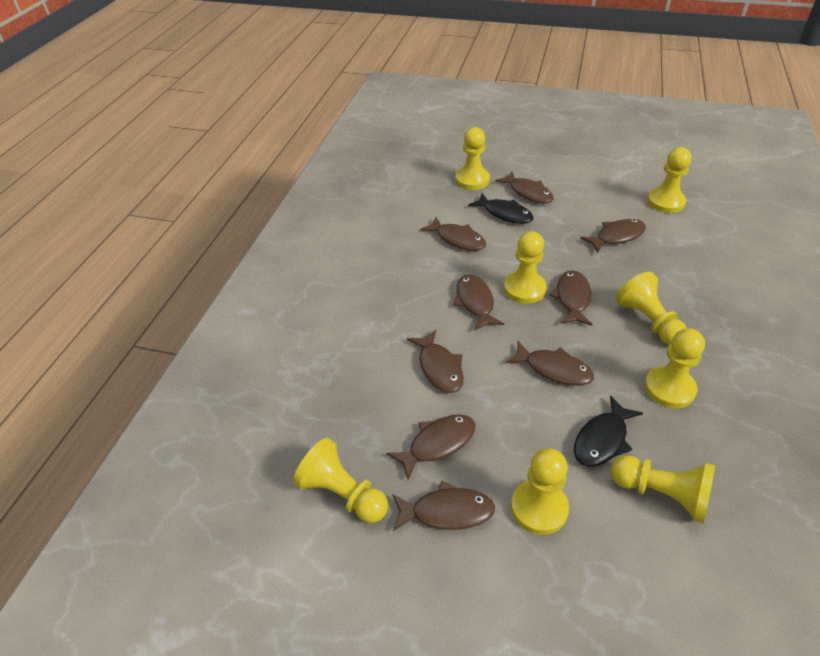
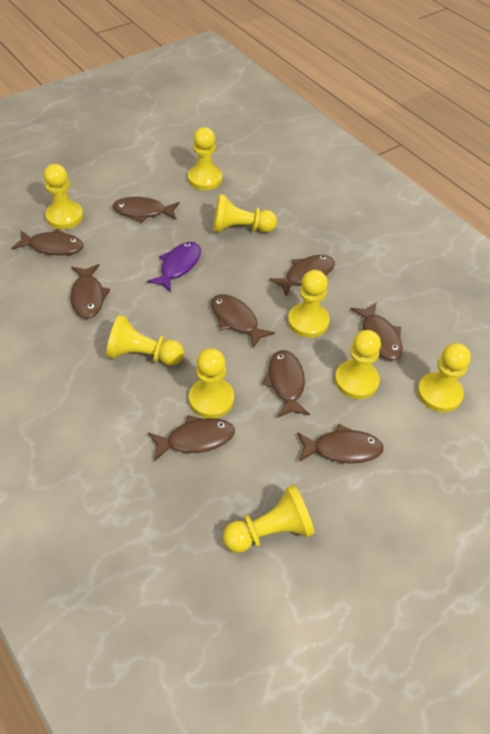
black fish: 2 -> 0
purple fish: 0 -> 1
yellow pawn: 8 -> 9

